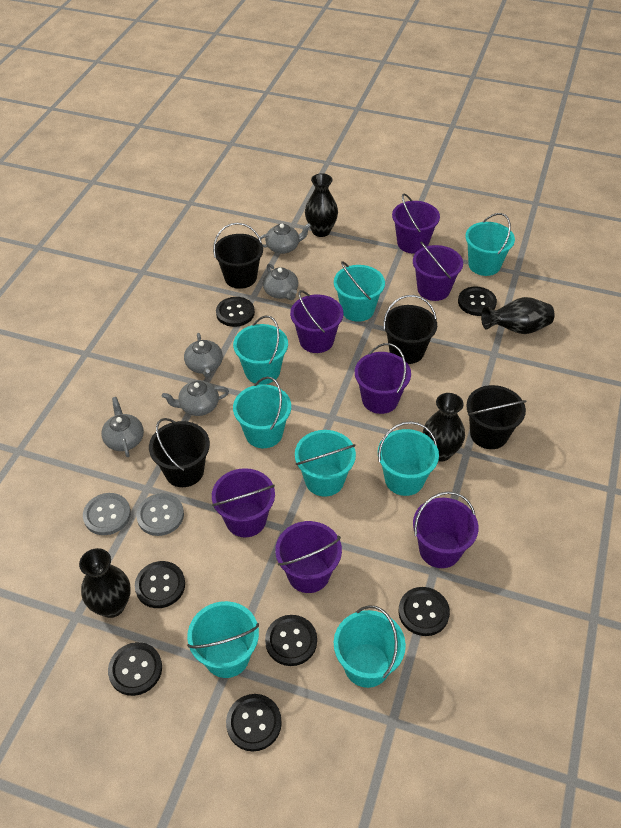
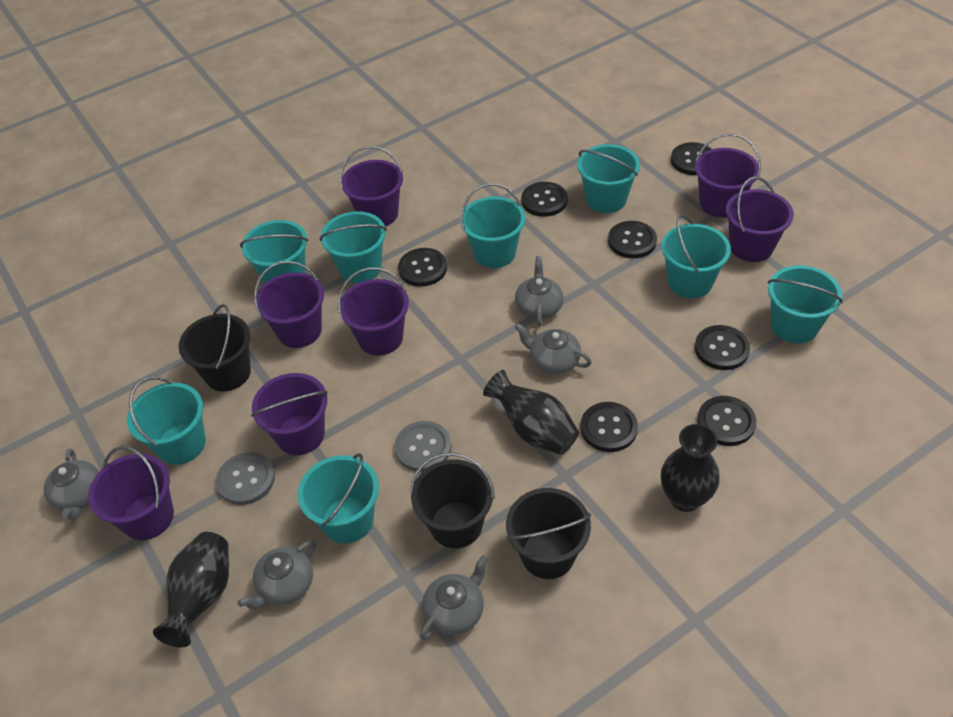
black bucket: 4 -> 3
black vase: 4 -> 3

